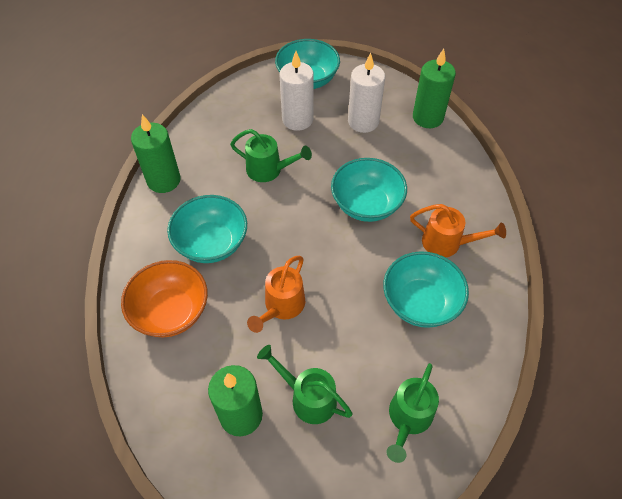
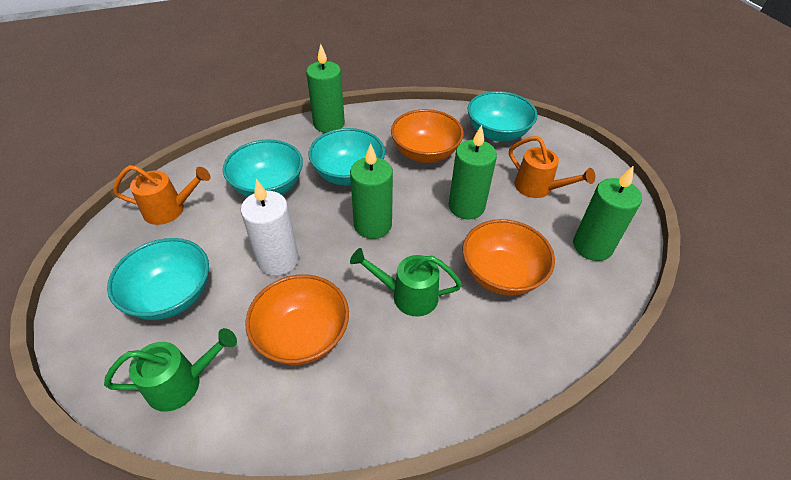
green candle: 3 -> 4
green watering can: 3 -> 2
orange bowl: 1 -> 3
white candle: 2 -> 1

